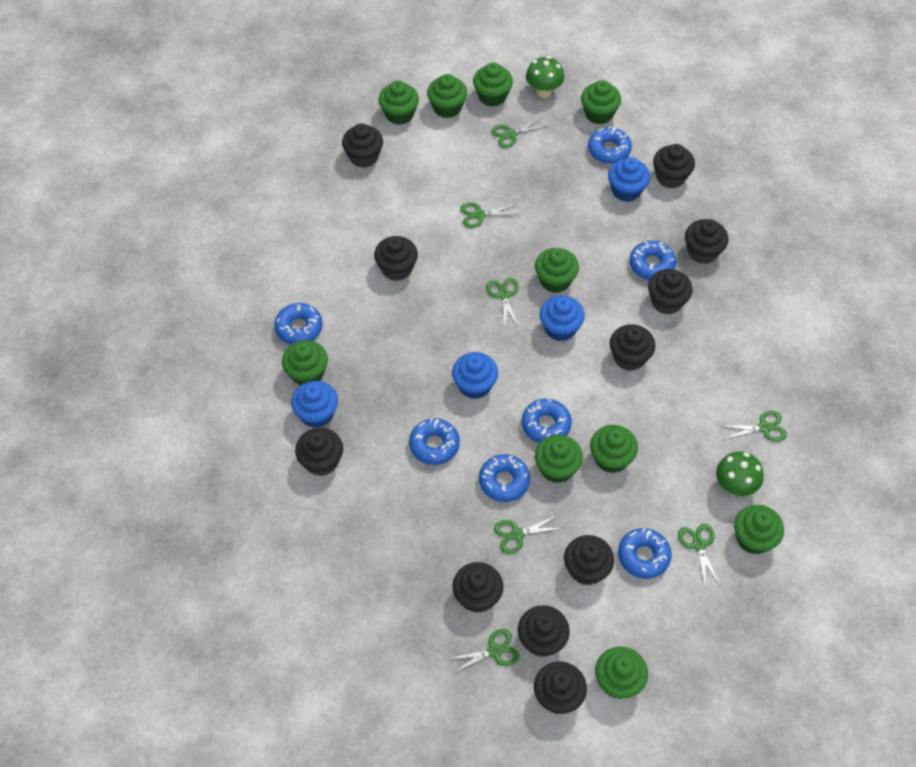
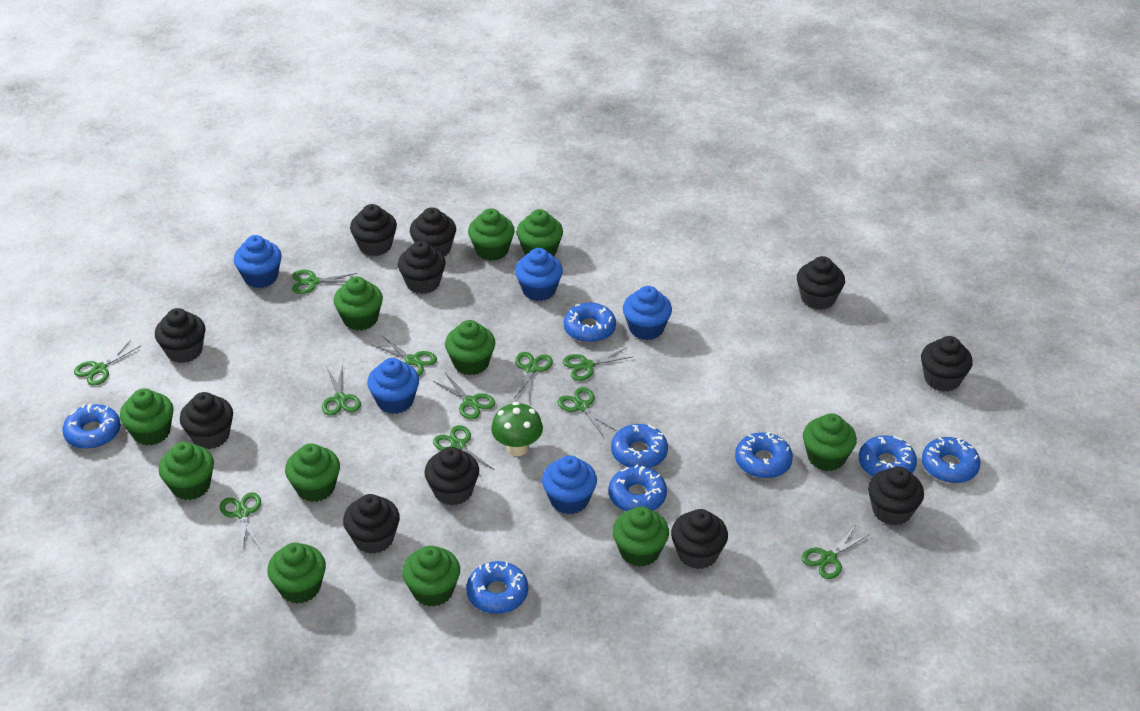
blue cupcake: 4 -> 5
blue donut: 7 -> 8
green cupcake: 10 -> 11
green mushroom: 2 -> 1
green scissors: 7 -> 11

